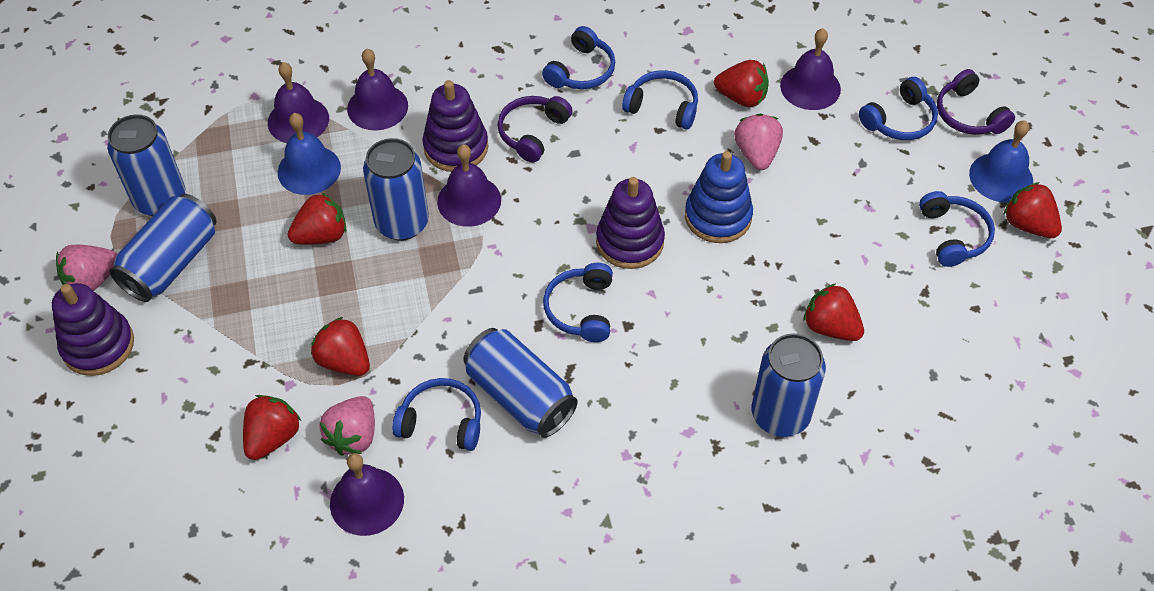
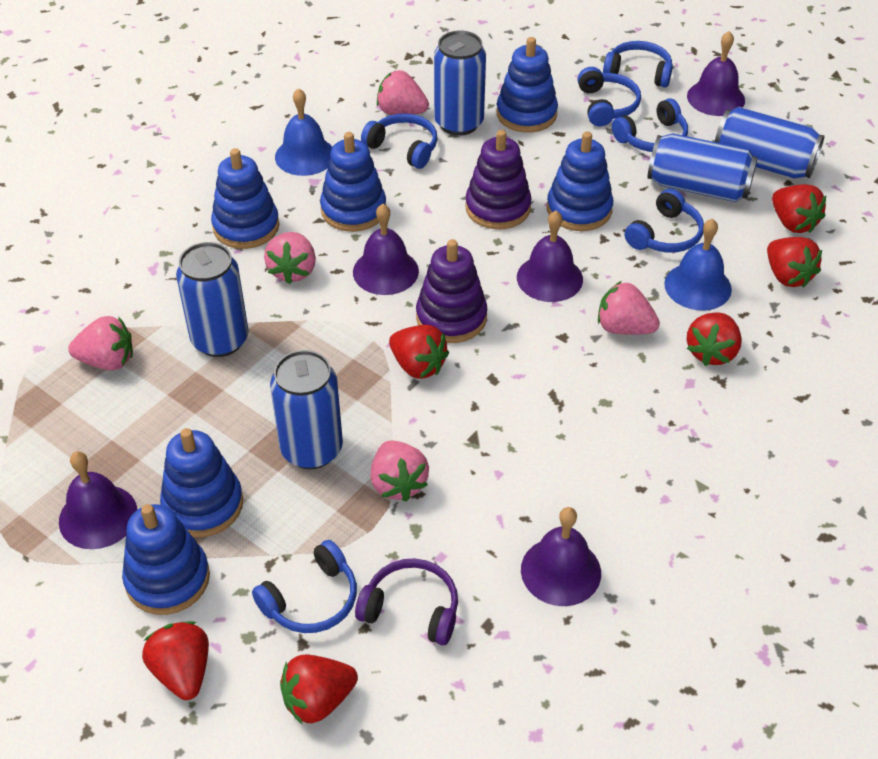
blue stacking toy: 1 -> 6
pink strawberry: 3 -> 5
purple headphones: 2 -> 1
purple stacking toy: 3 -> 2

